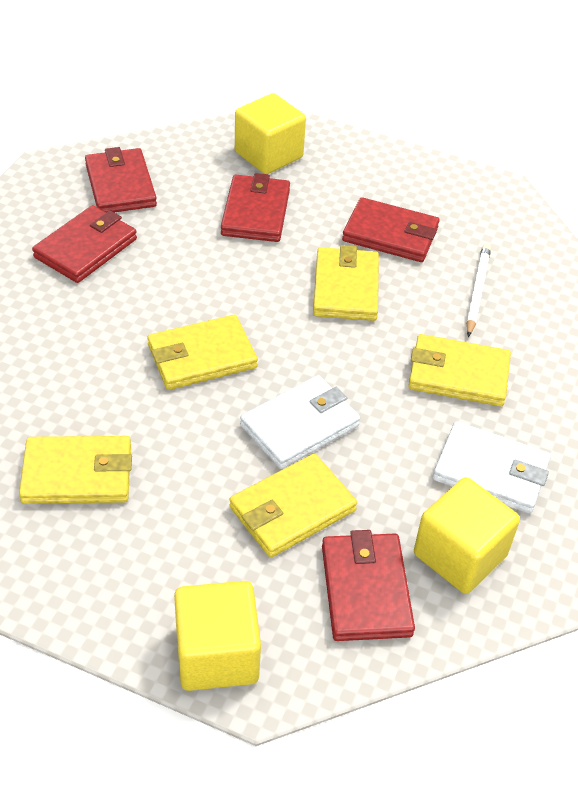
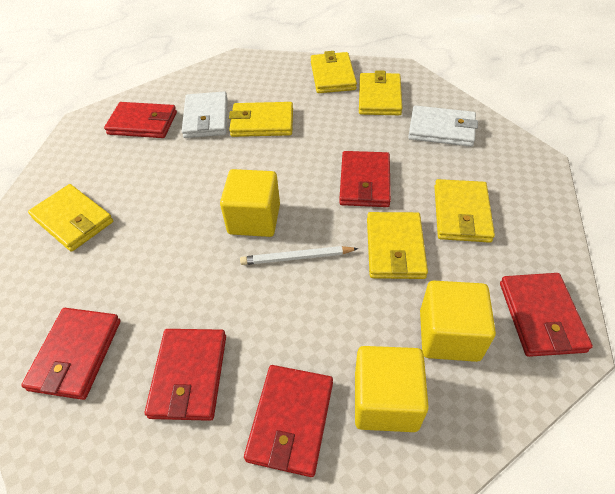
red wallet: 5 -> 6
yellow wallet: 5 -> 6

